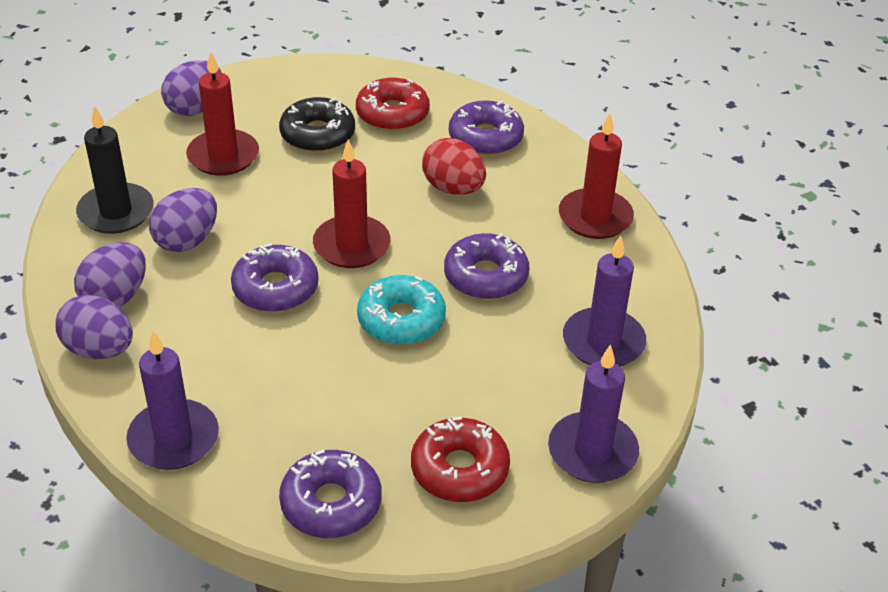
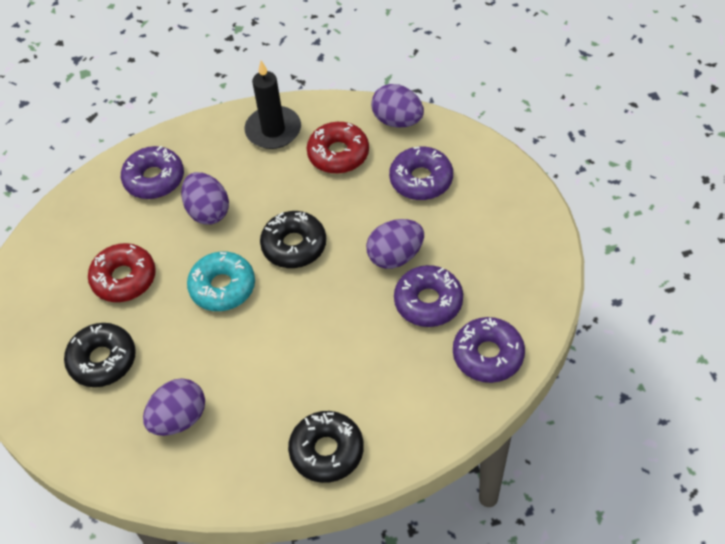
black donut: 1 -> 3
purple candle: 3 -> 0
red candle: 3 -> 0
red egg: 1 -> 0

